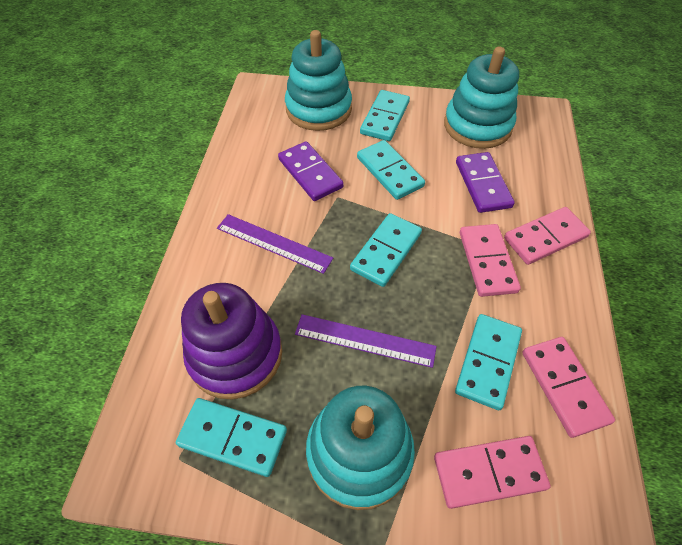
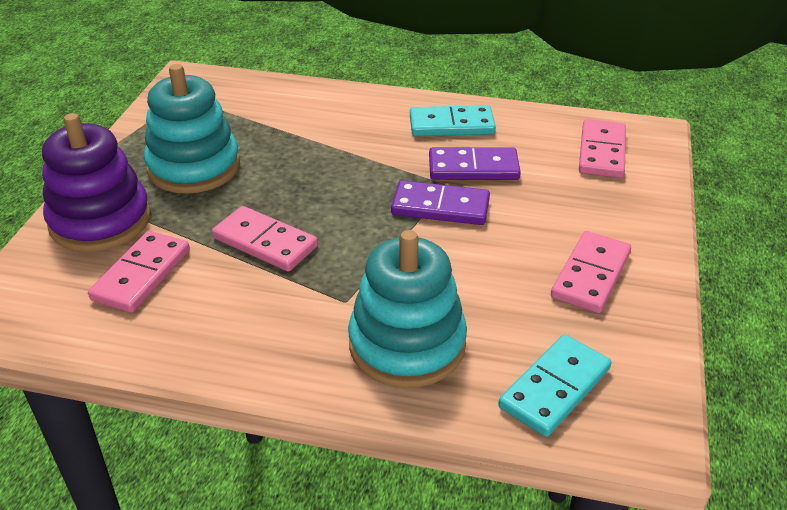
purple ruler: 2 -> 0
turquoise domino: 5 -> 2
turquoise stacking toy: 3 -> 2

